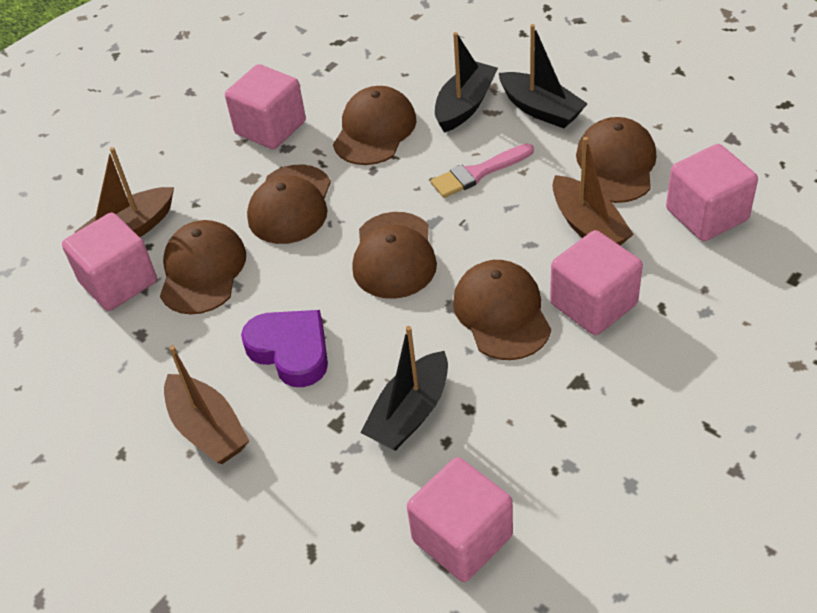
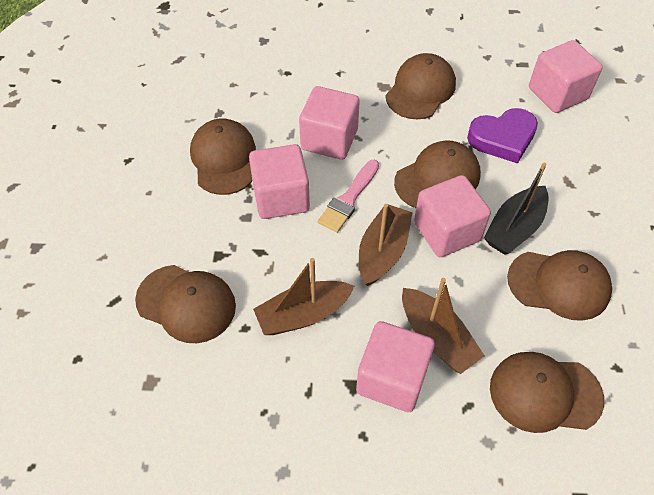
black boat: 3 -> 1

